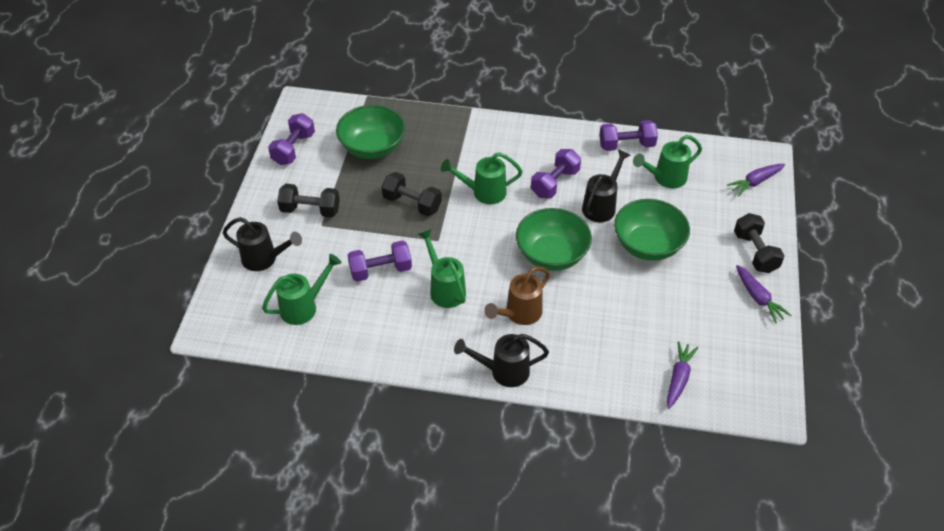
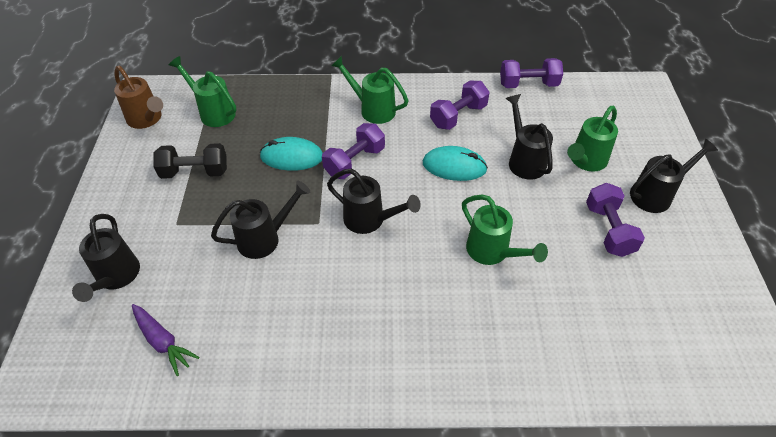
black dumbbell: 3 -> 1
black watering can: 3 -> 5
green bowl: 3 -> 0
purple carrot: 3 -> 1
turquoise mouse: 0 -> 2

